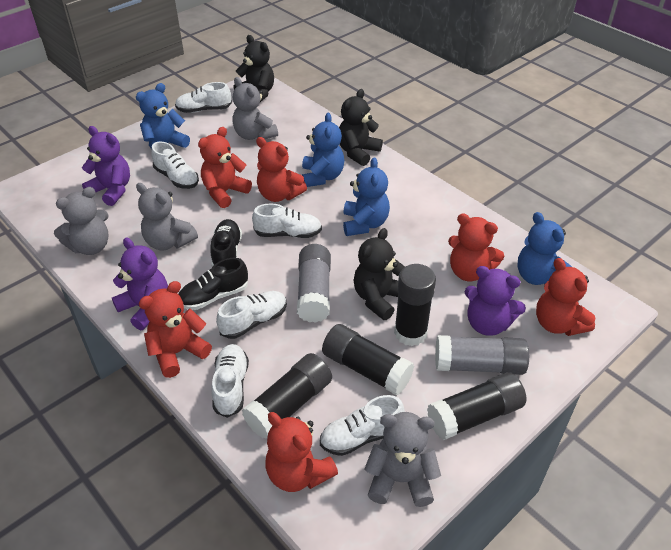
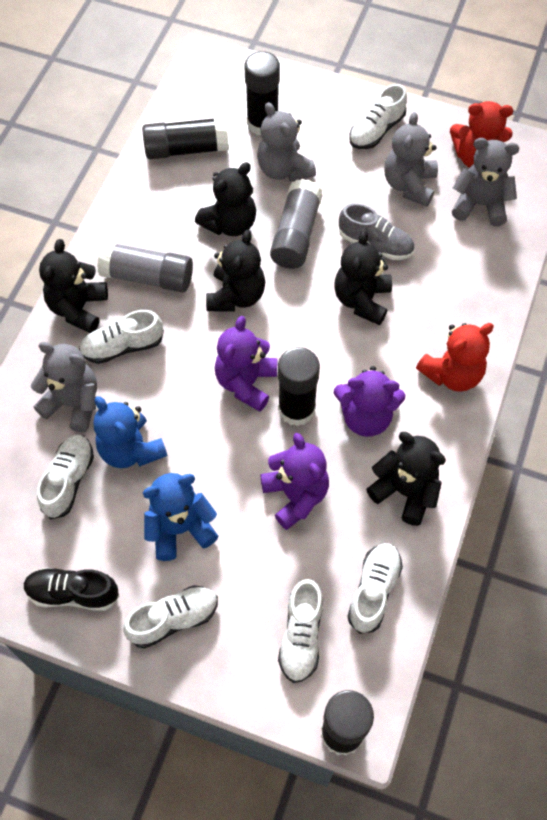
black shoe: 2 -> 1
black teddy bear: 3 -> 5
blue teddy bear: 4 -> 2
grey shoe: 0 -> 1
red teddy bear: 6 -> 2

